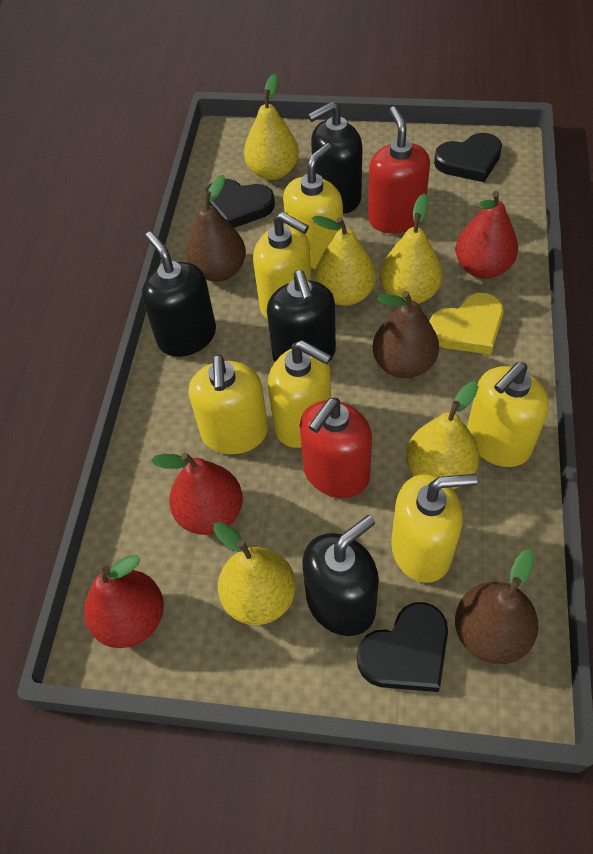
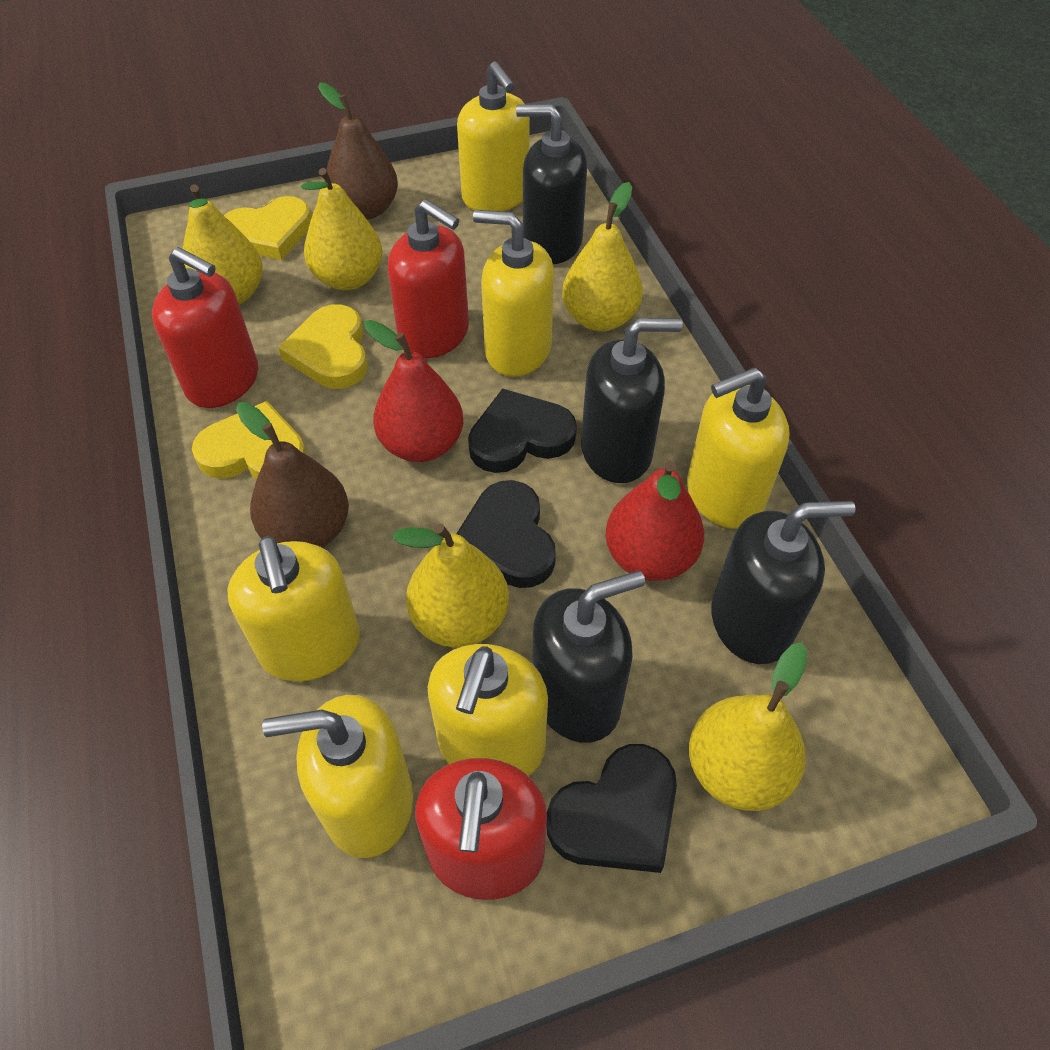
brown pear: 3 -> 2
red pear: 3 -> 2
red soap dispenser: 2 -> 3
yellow heart: 1 -> 3

